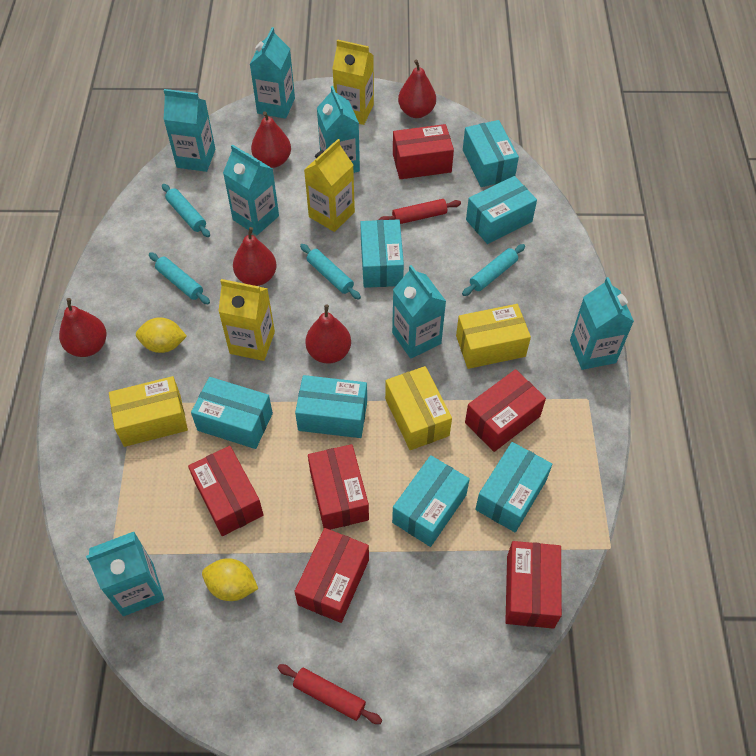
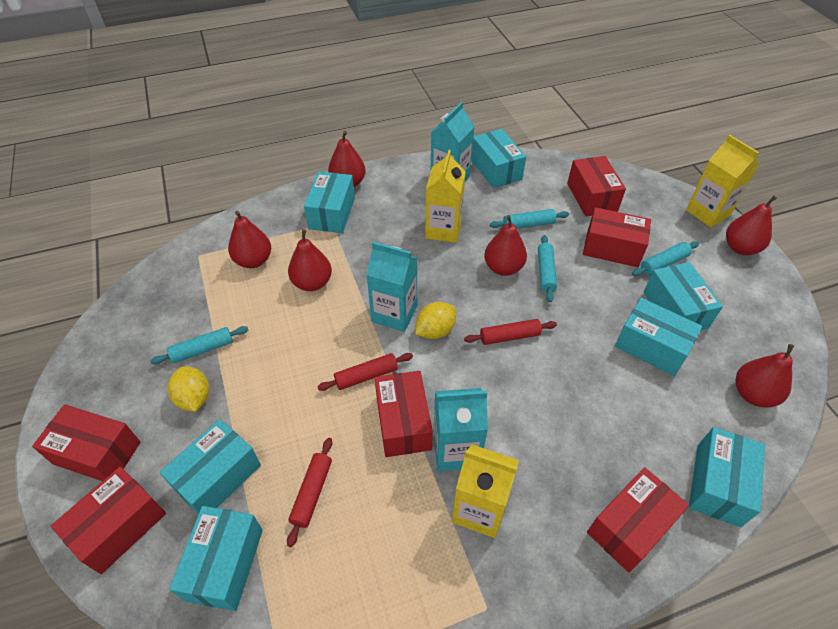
red pear: 5 -> 6
red rolling pin: 2 -> 3
turquoise carton: 7 -> 3
yellow box: 3 -> 0

